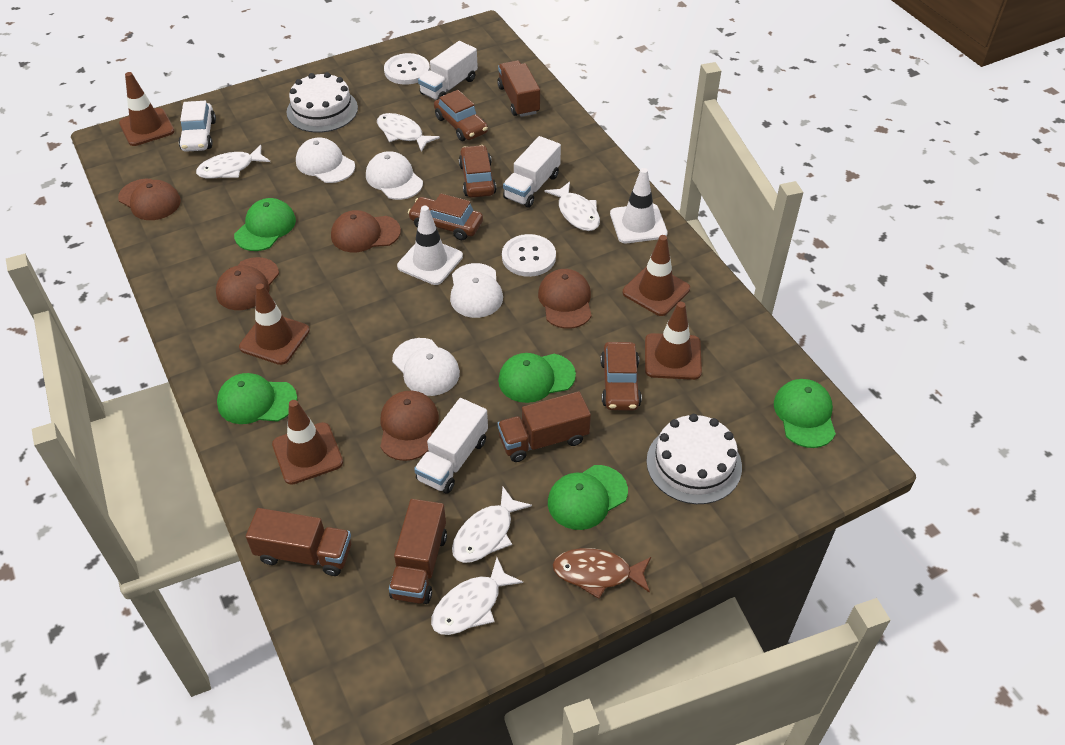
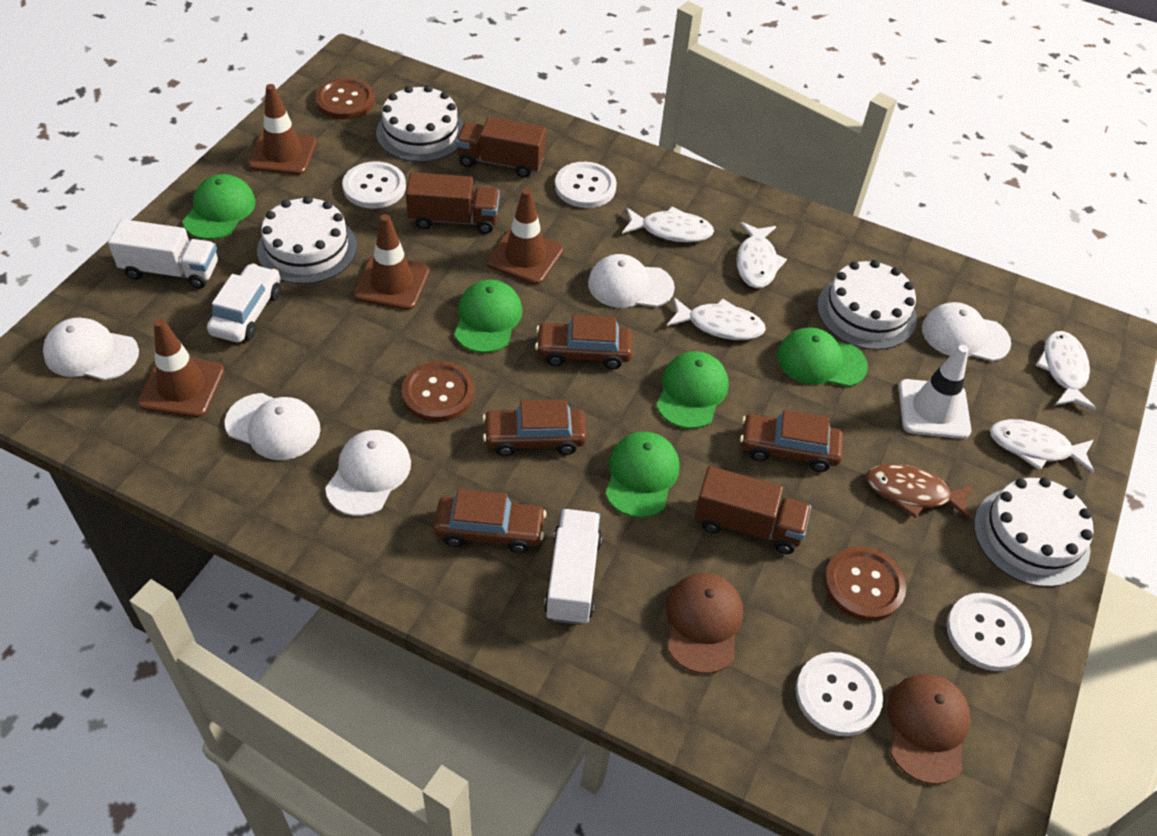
brown button: 0 -> 3
brown cap: 5 -> 2
brown traffic cone: 5 -> 4
brown truck: 4 -> 3
white button: 2 -> 4
white cake: 2 -> 4
white cap: 4 -> 5
white traffic cone: 2 -> 1
white truck: 3 -> 2

